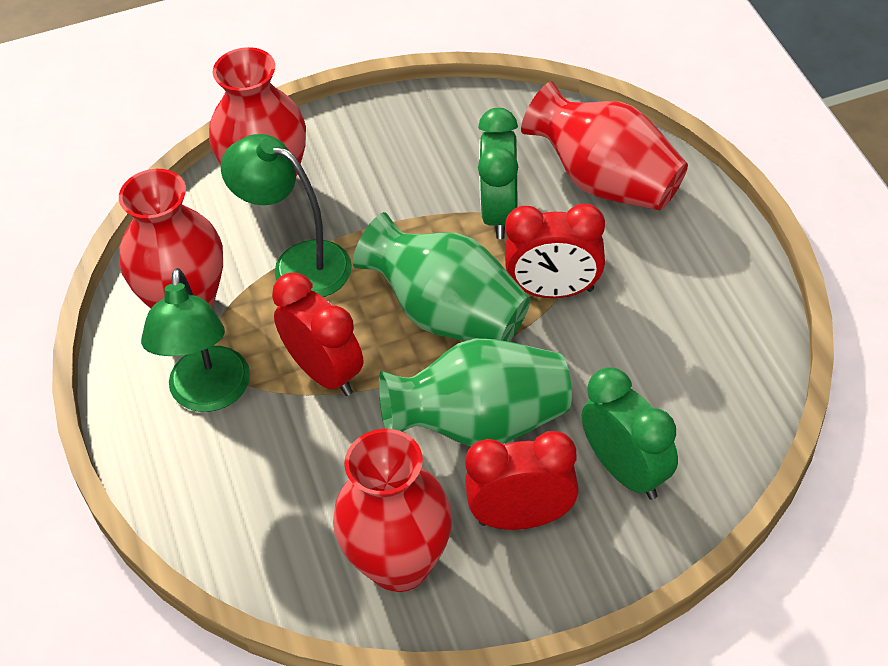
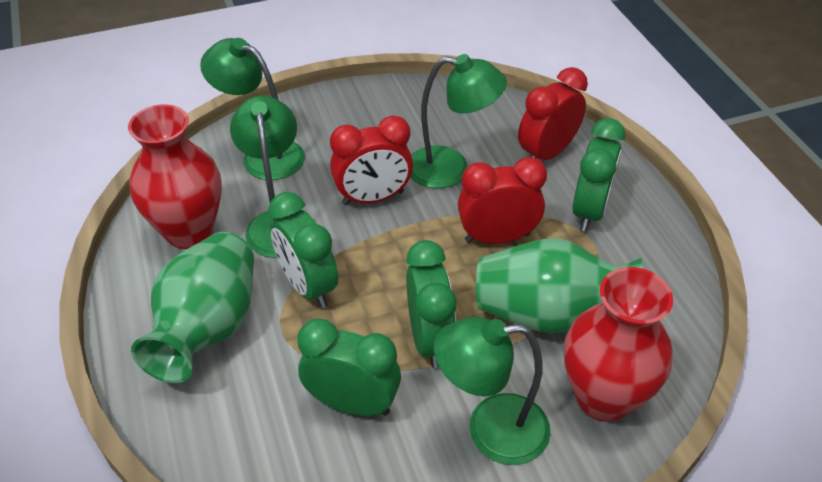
green clock: 2 -> 4
green lamp: 2 -> 4
red vase: 4 -> 2

